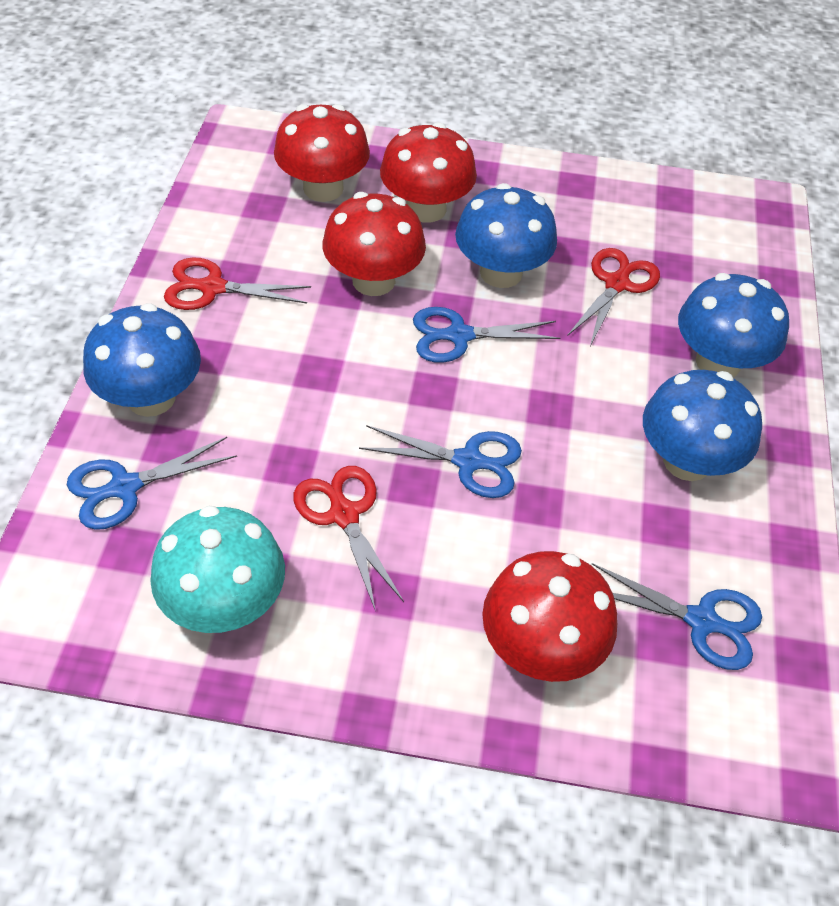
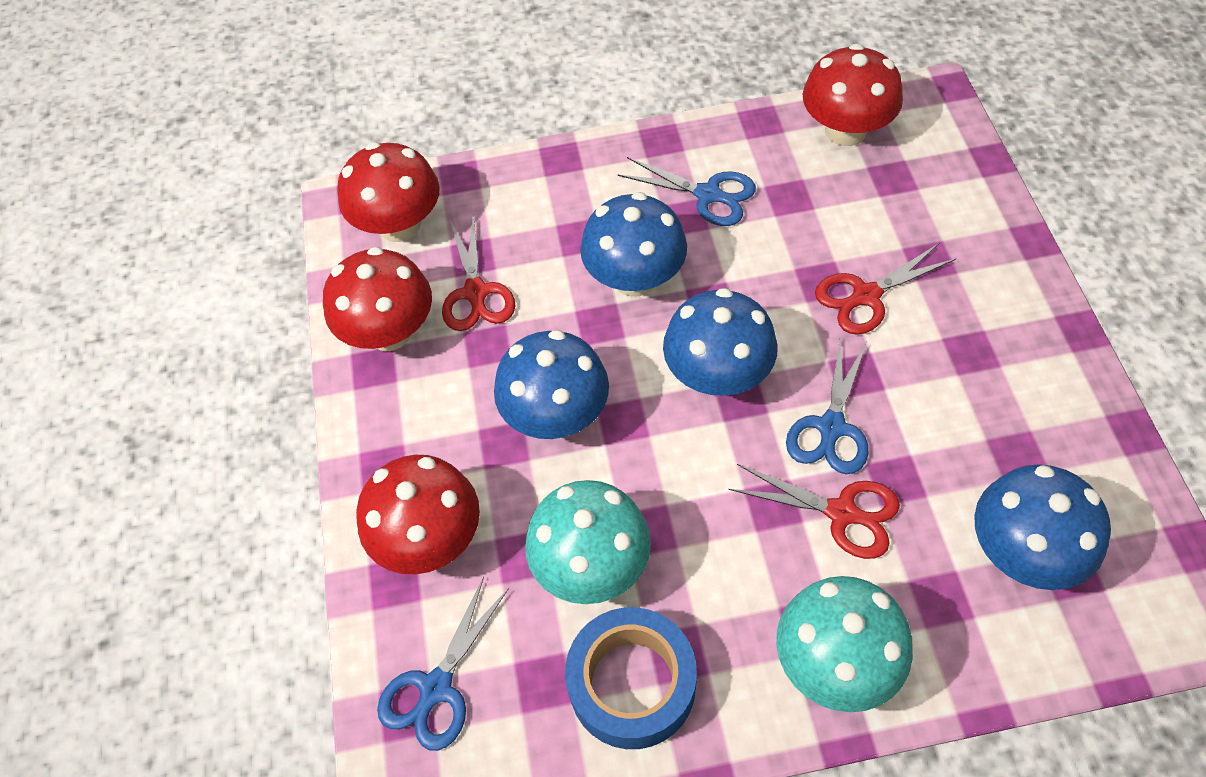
blue scissors: 4 -> 3
blue tape: 0 -> 1
turquoise mushroom: 1 -> 2

